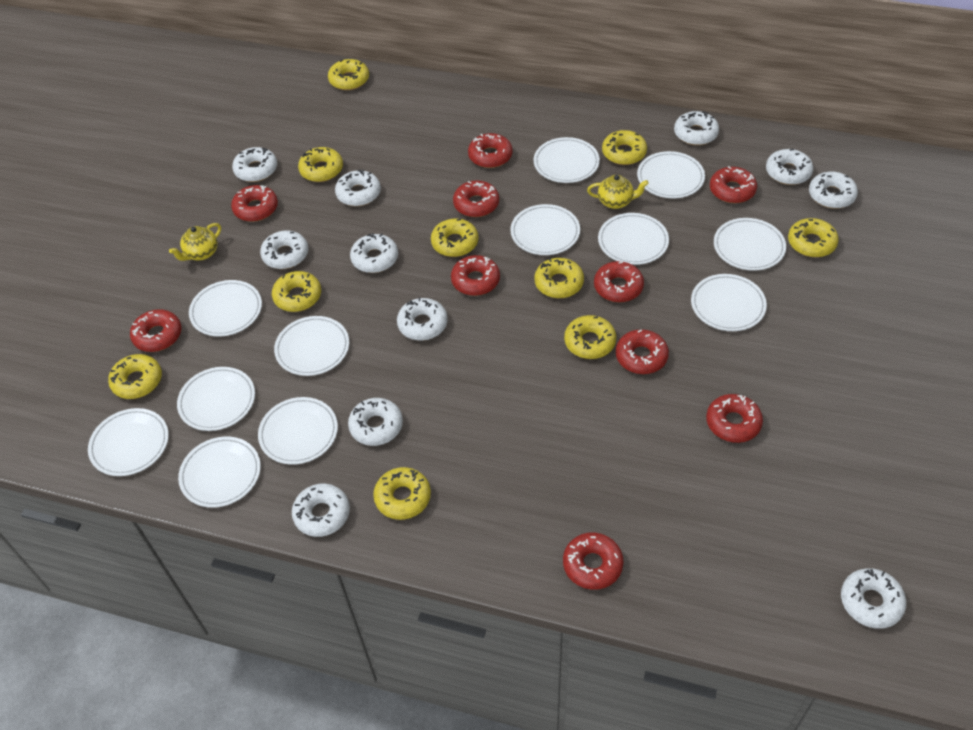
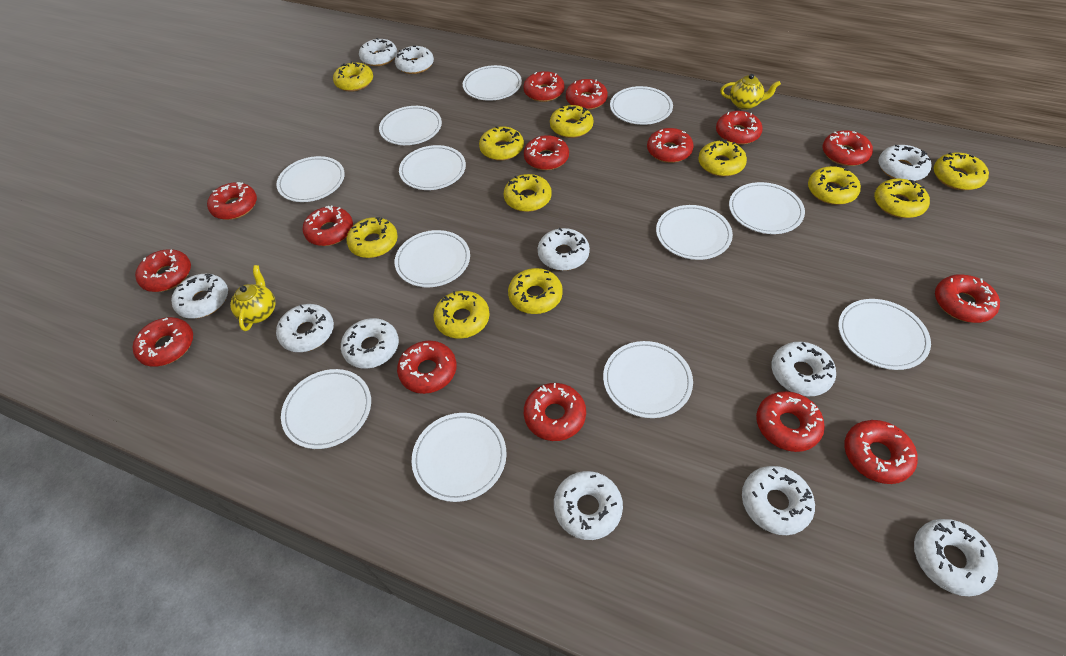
red donut: 10 -> 15
yellow donut: 10 -> 11

